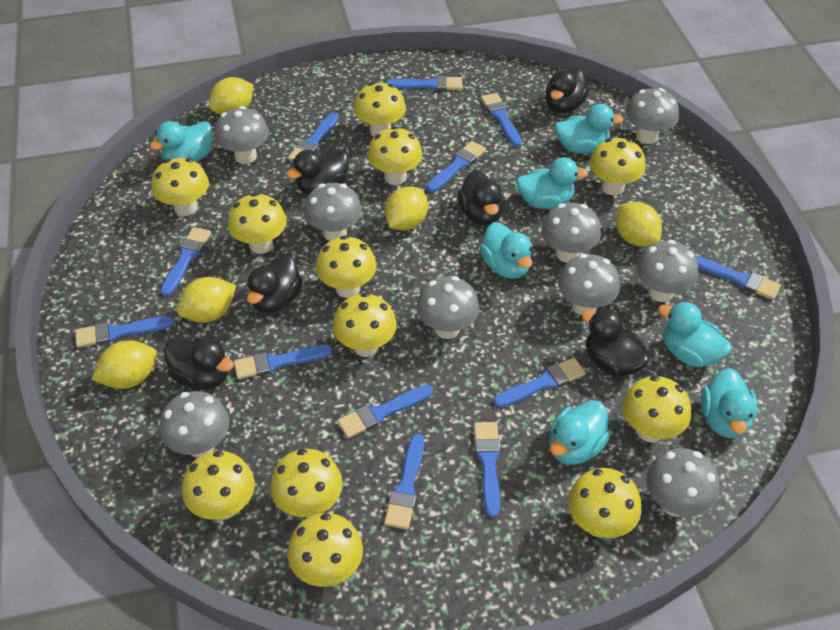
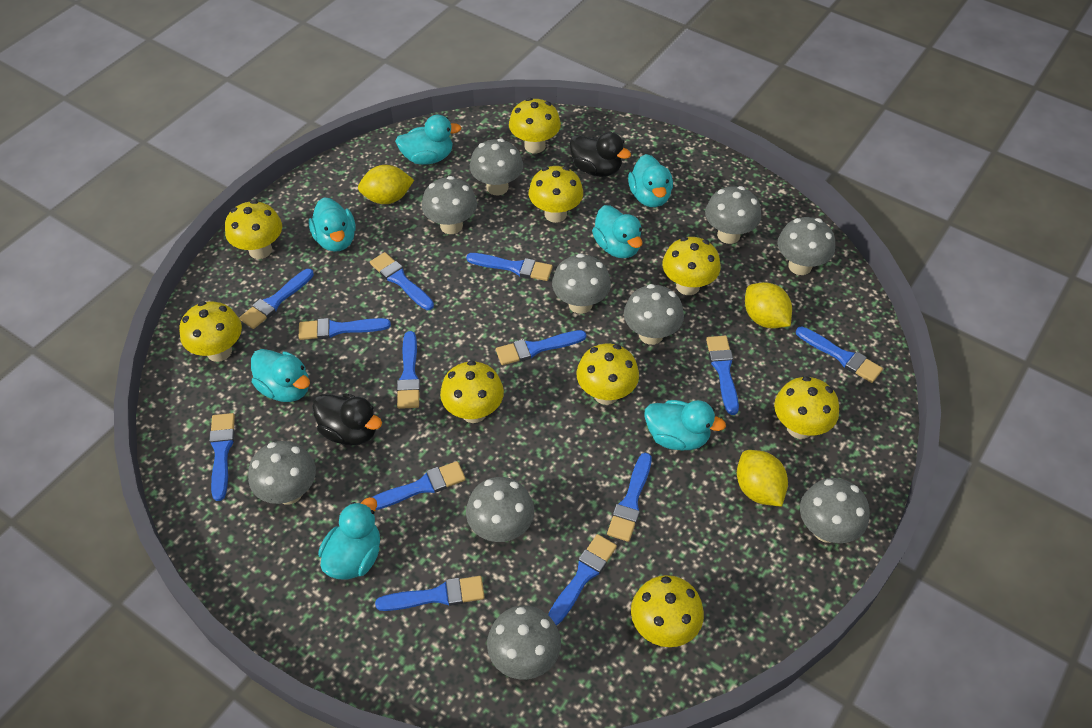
black duck: 6 -> 2
blue brush: 12 -> 13
grey mushroom: 9 -> 10
yellow lemon: 5 -> 3
yellow mushroom: 12 -> 9

